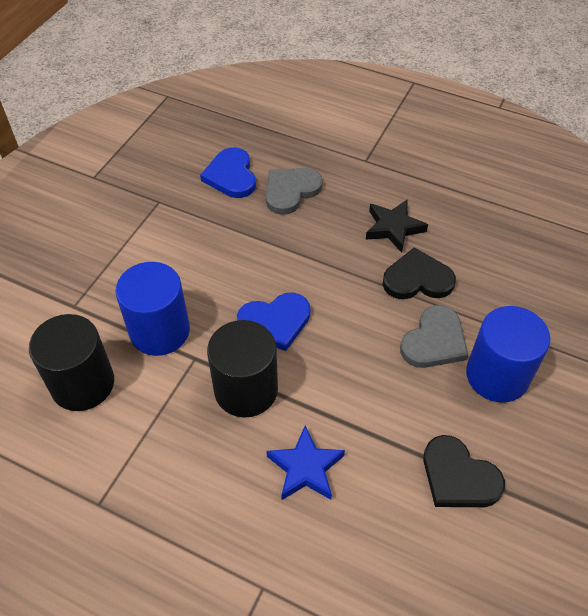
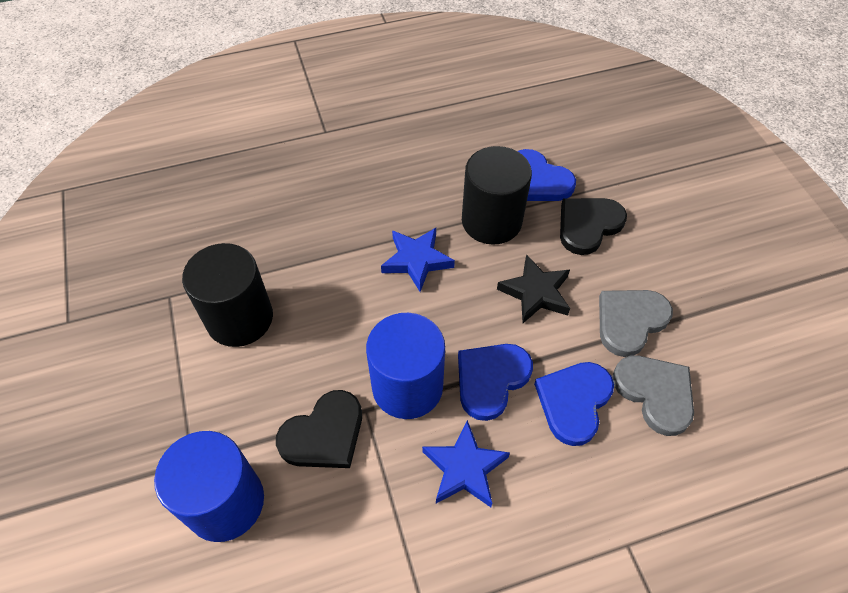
blue heart: 2 -> 3
blue star: 1 -> 2

